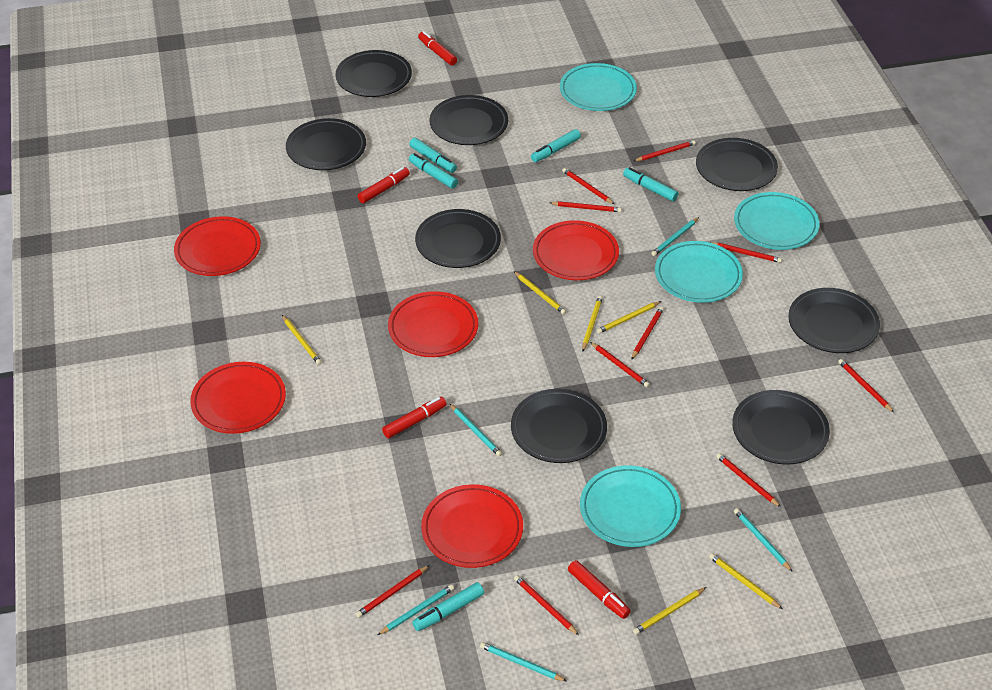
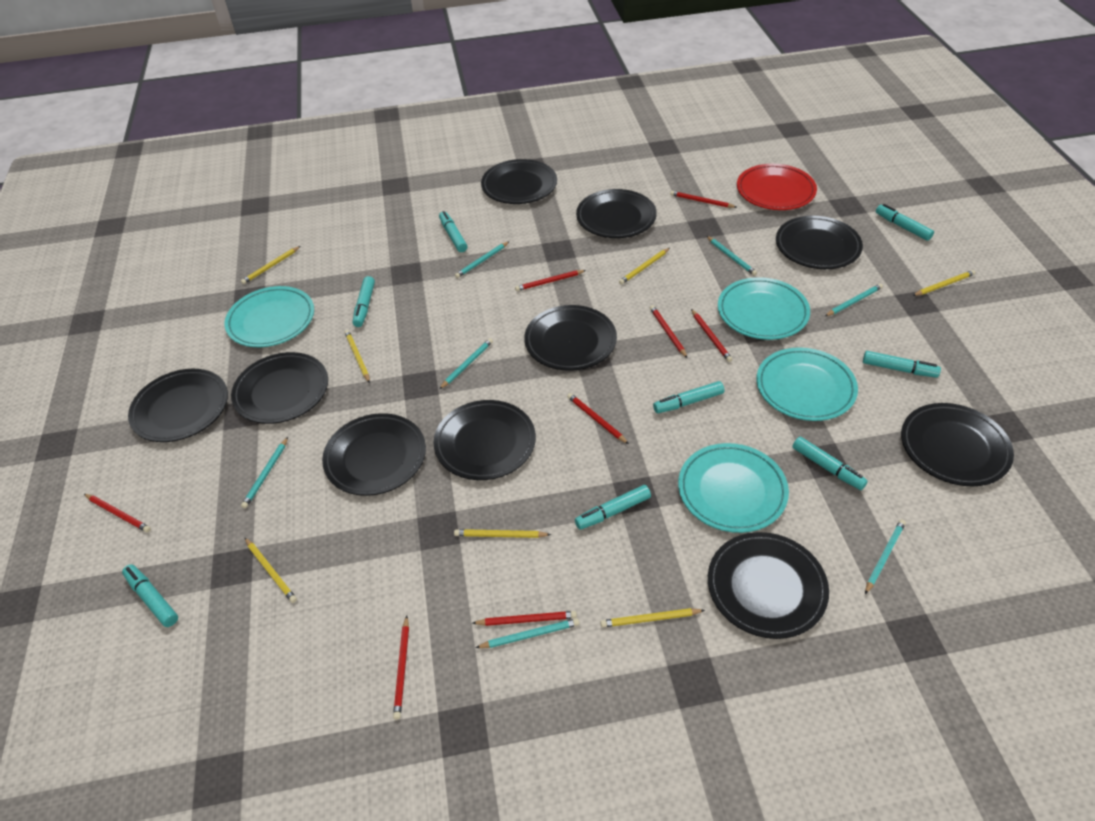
black plate: 8 -> 10
red marker: 4 -> 0
red pencil: 10 -> 8
red plate: 5 -> 1
turquoise marker: 5 -> 8
turquoise pencil: 5 -> 7
yellow pencil: 6 -> 7

